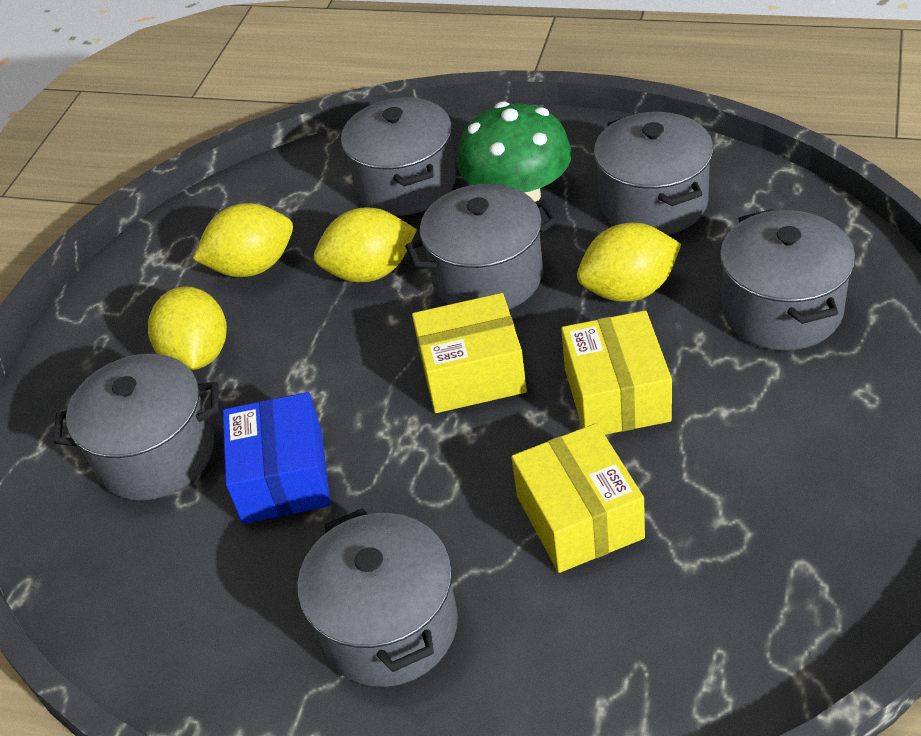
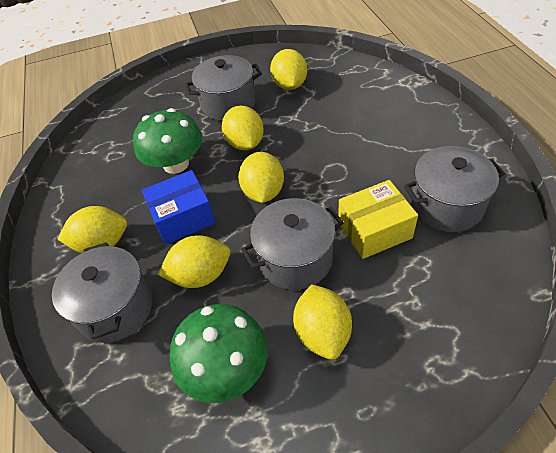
green mushroom: 1 -> 2
grey pot: 6 -> 4
yellow box: 3 -> 1
yellow lemon: 4 -> 6

